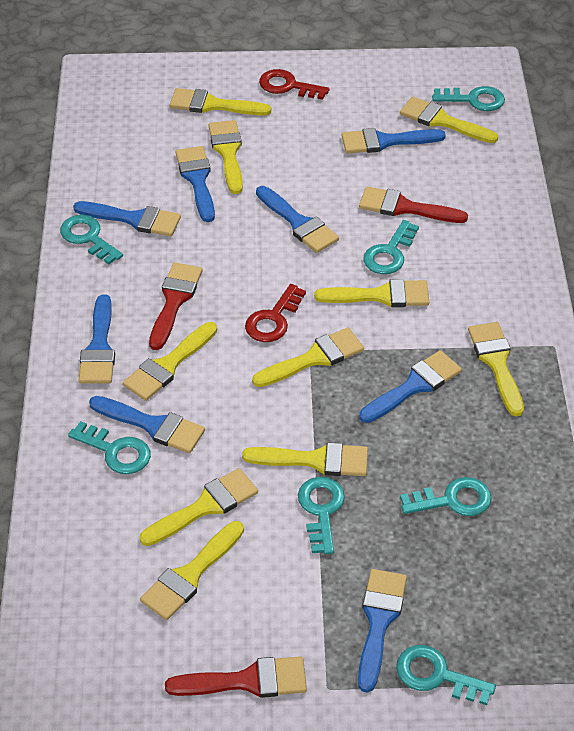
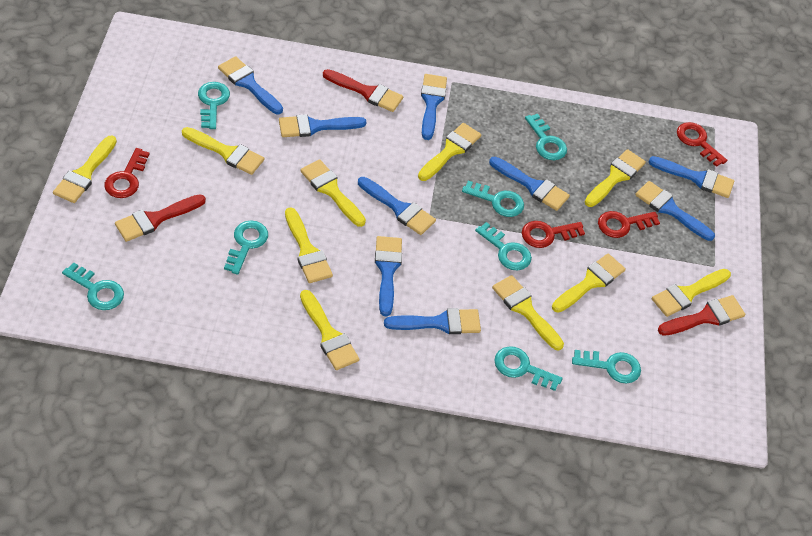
blue brush: 8 -> 9
red key: 2 -> 4
turquoise key: 7 -> 8

